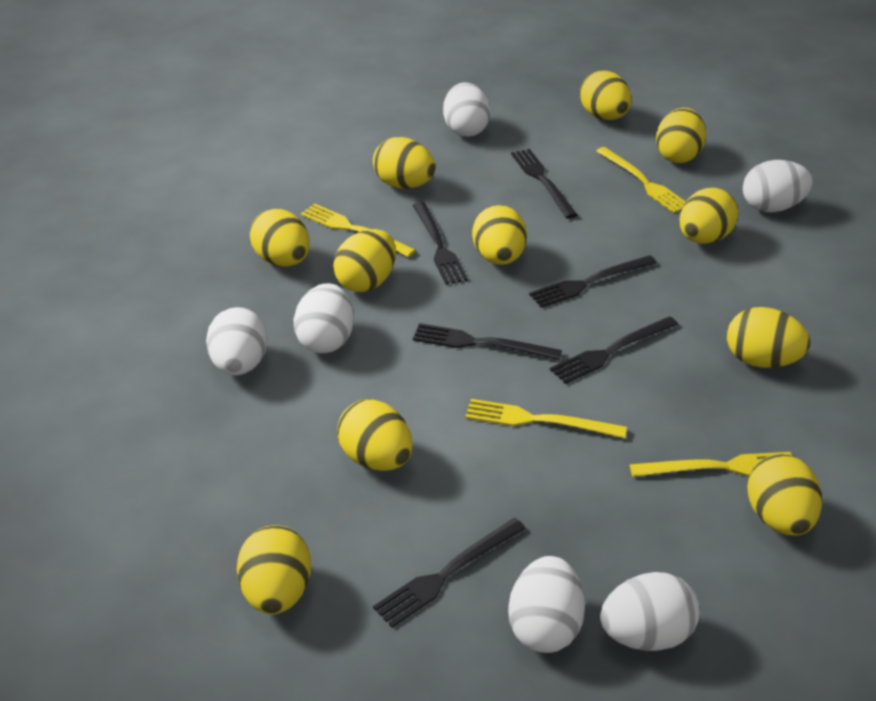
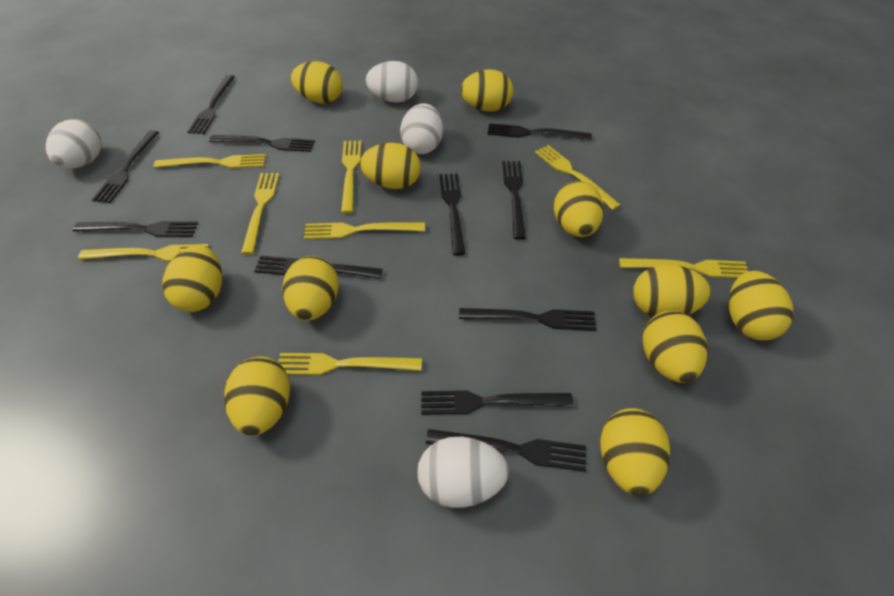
black fork: 6 -> 11
white egg: 6 -> 4
yellow fork: 4 -> 8

